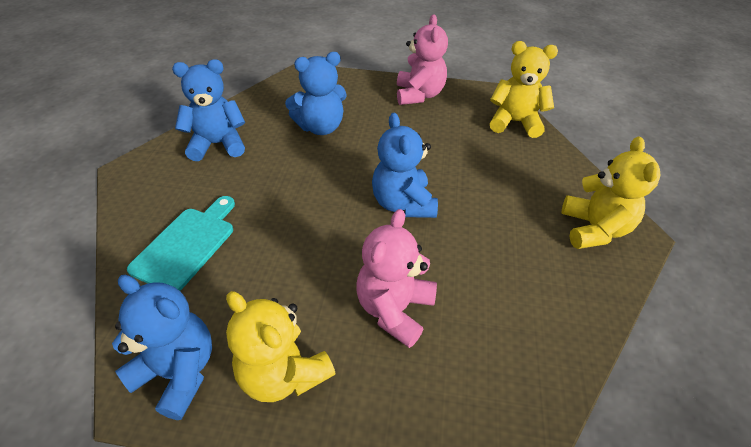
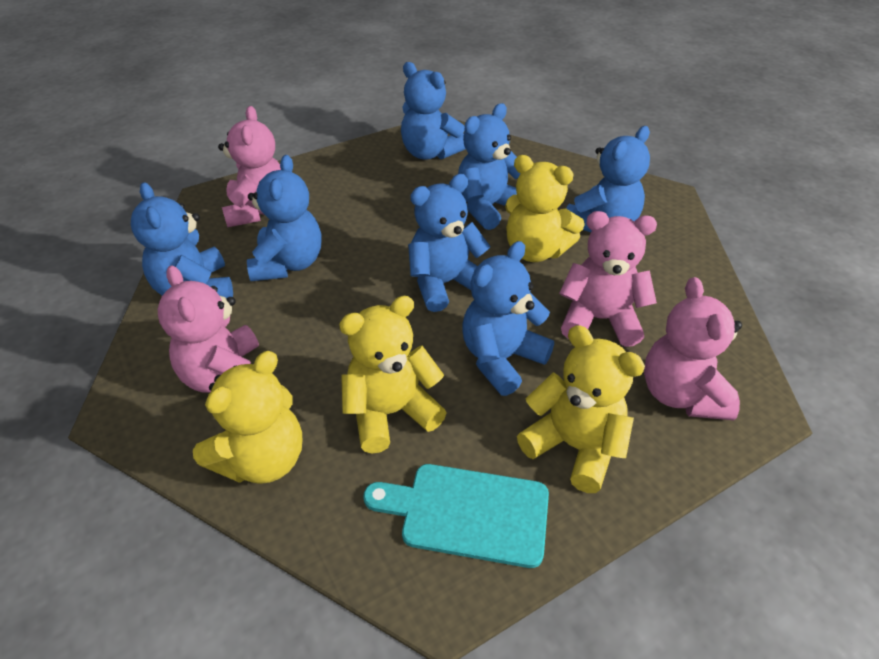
blue teddy bear: 4 -> 7
pink teddy bear: 2 -> 4
yellow teddy bear: 3 -> 4

